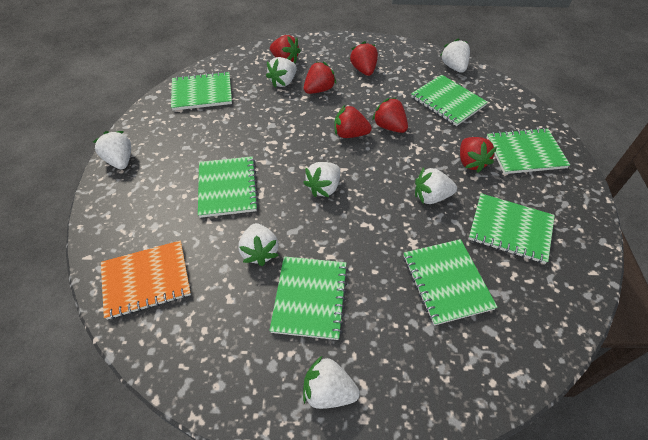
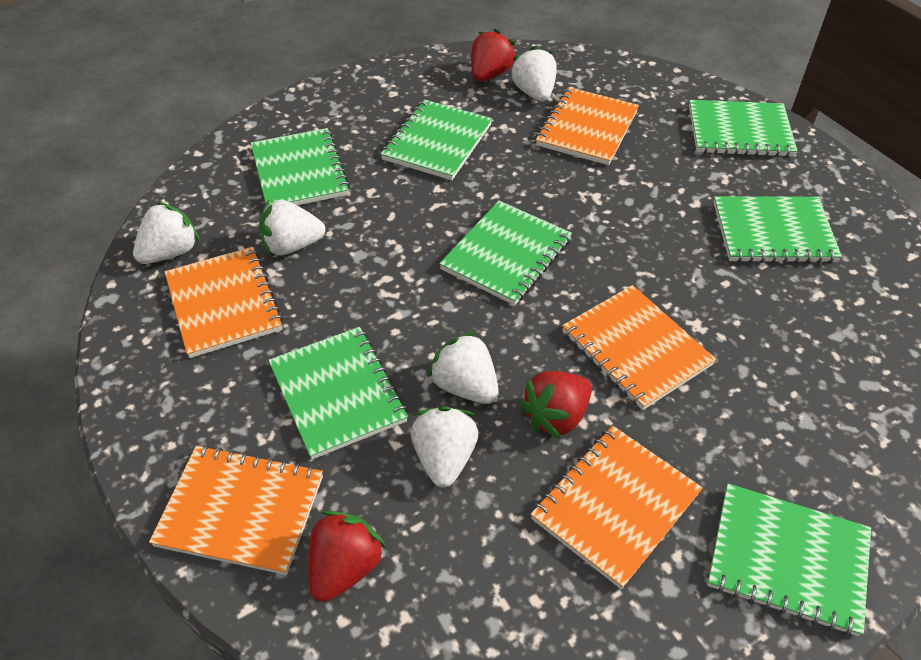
orange notebook: 1 -> 5
red strawberry: 6 -> 3
white strawberry: 7 -> 5

